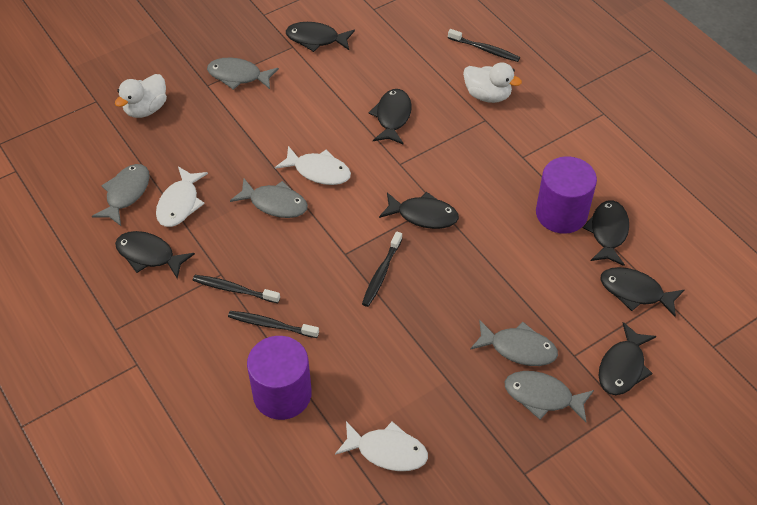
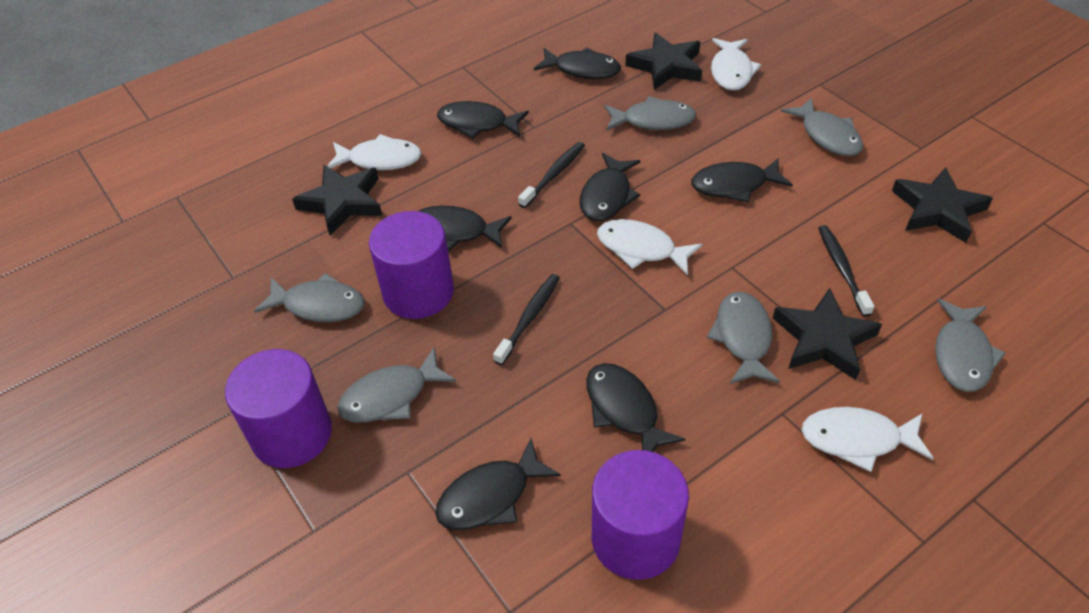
black star: 0 -> 4
black toothbrush: 4 -> 3
grey fish: 5 -> 6
purple cylinder: 2 -> 3
white duck: 2 -> 0
white fish: 3 -> 4

